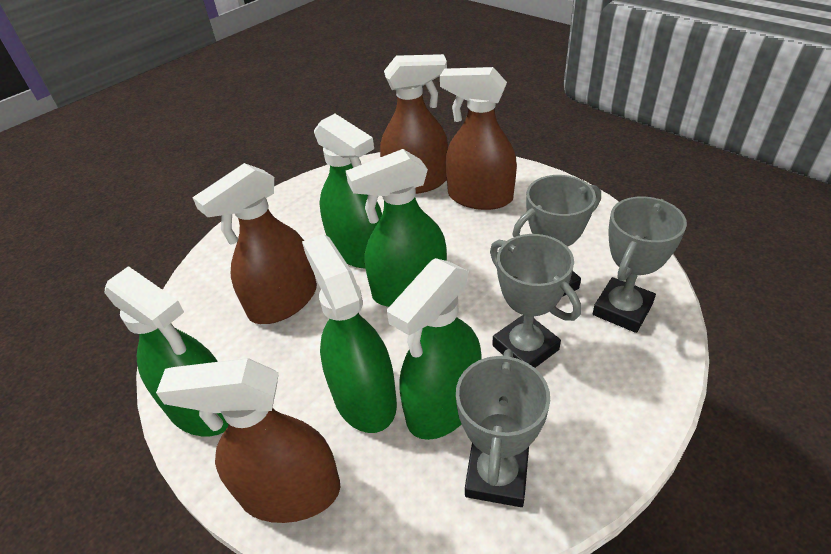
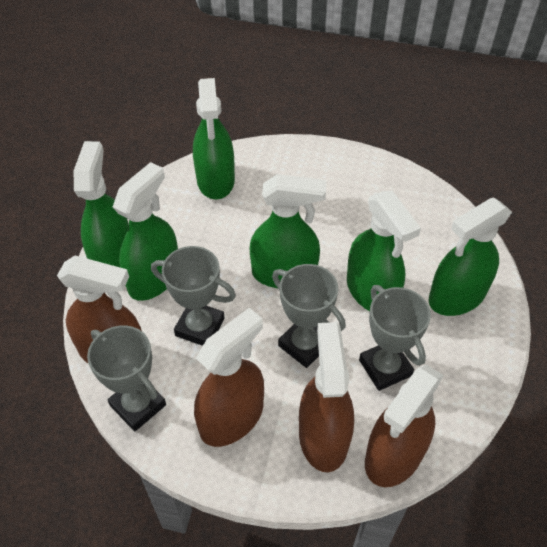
green spray bottle: 5 -> 6

